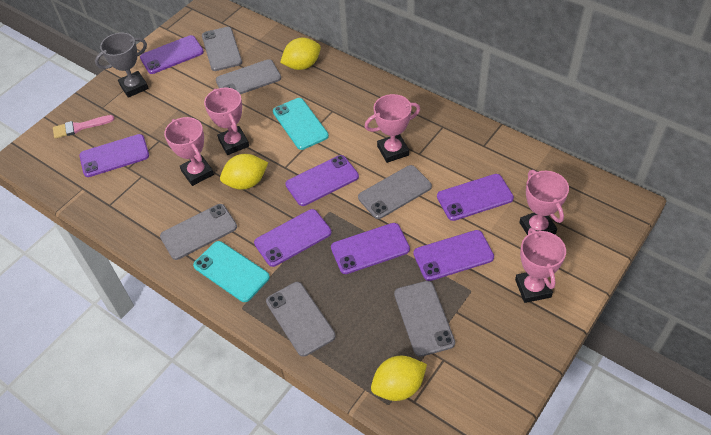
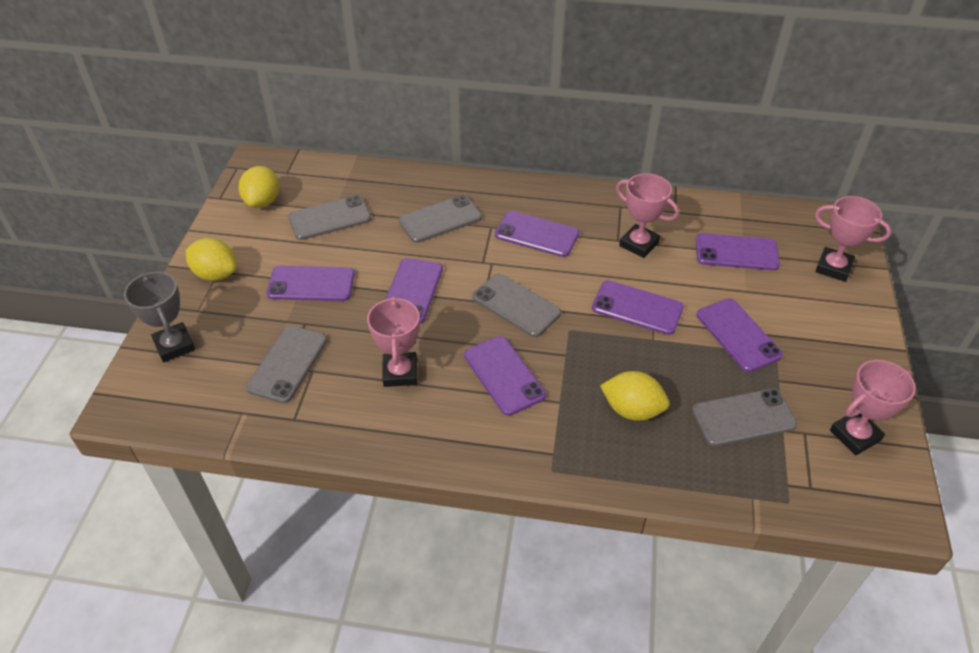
grey phone: 6 -> 5
pink brush: 1 -> 0
pink trophy: 5 -> 4
turquoise phone: 2 -> 0

